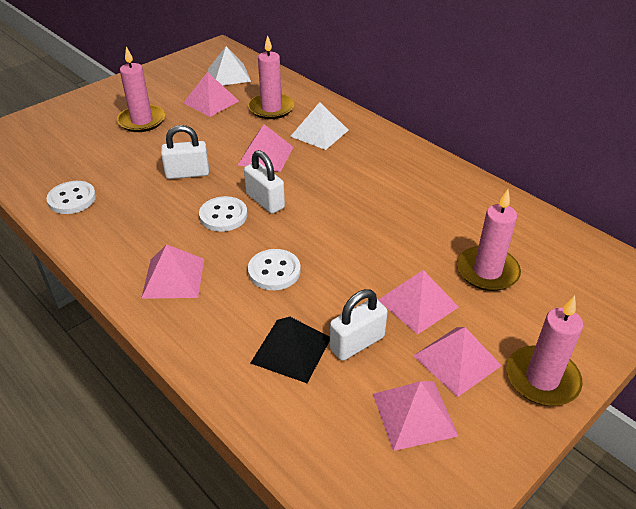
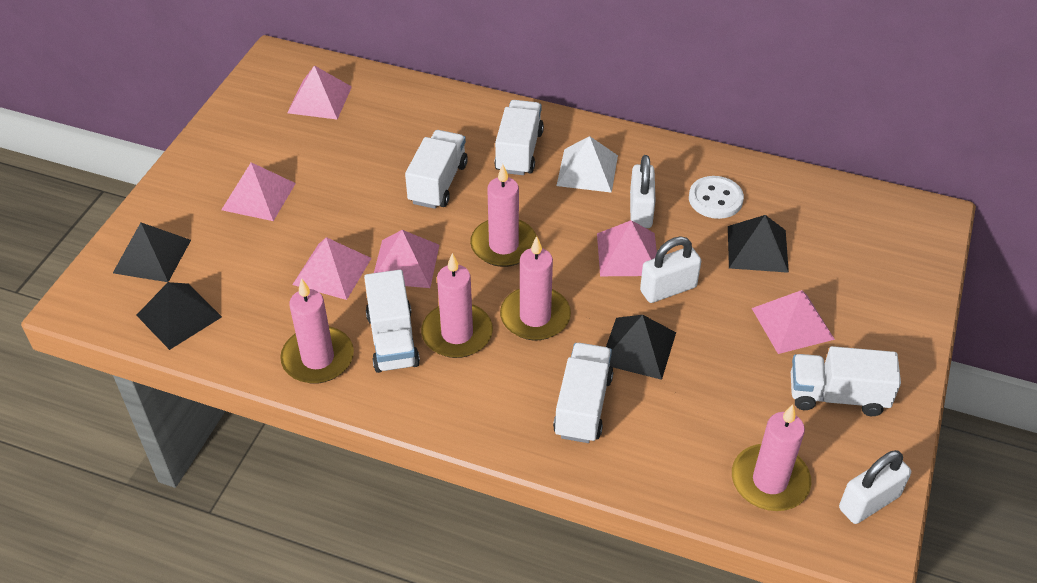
black pyramid: 1 -> 4
pink candle: 4 -> 5
white button: 3 -> 1
white pyramid: 2 -> 1
white truck: 0 -> 5

